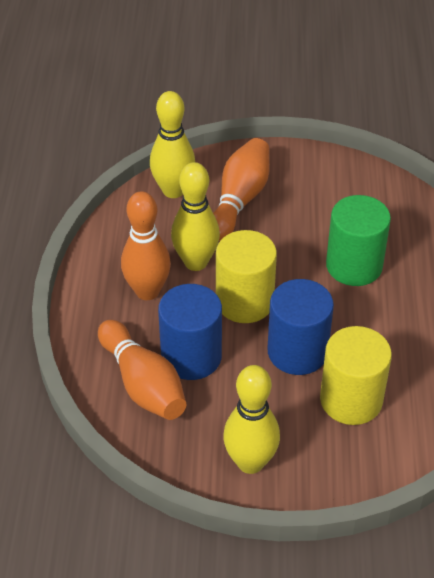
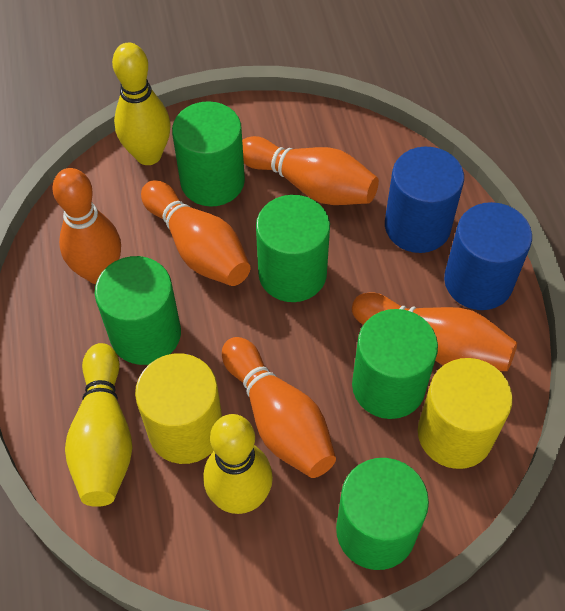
green cylinder: 1 -> 5
orange bowling pin: 3 -> 5

